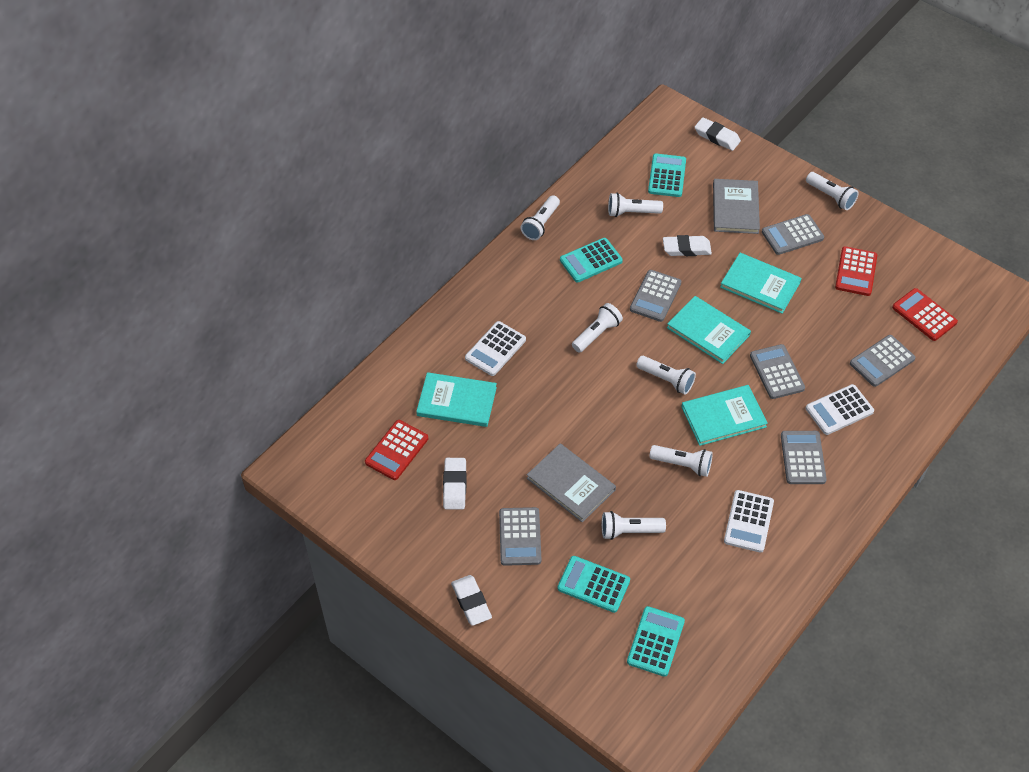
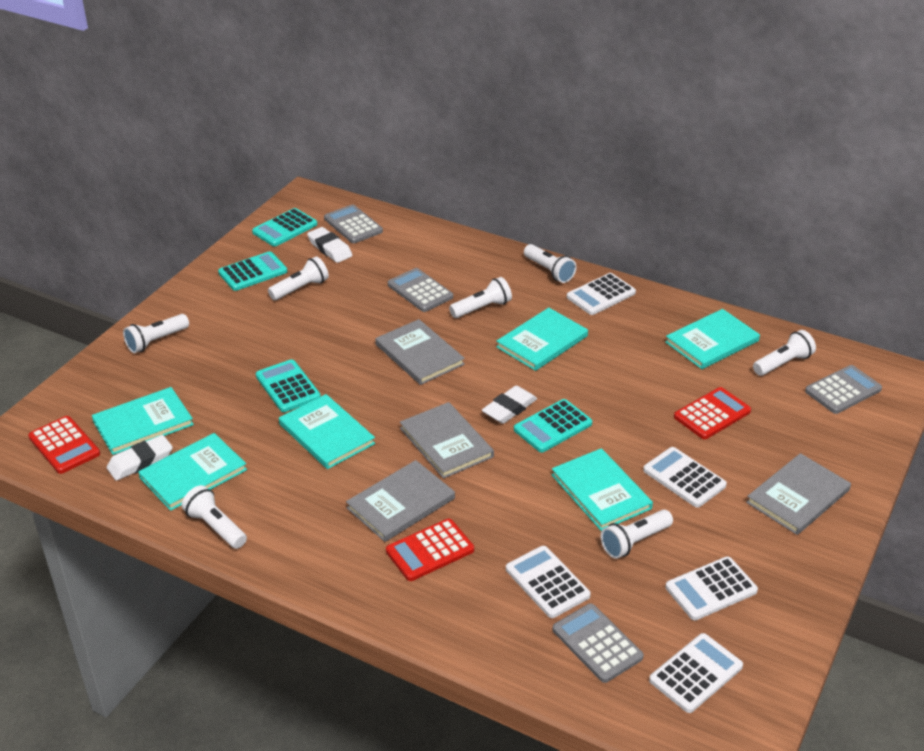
grey book: 2 -> 4
grey calculator: 6 -> 4
turquoise book: 4 -> 6
white calculator: 3 -> 5
white eraser: 4 -> 3

